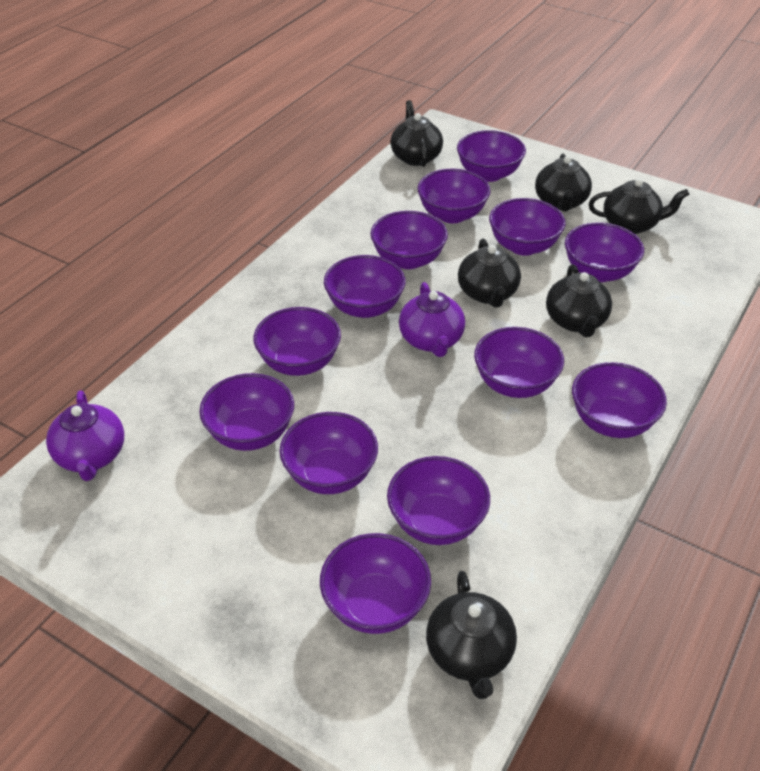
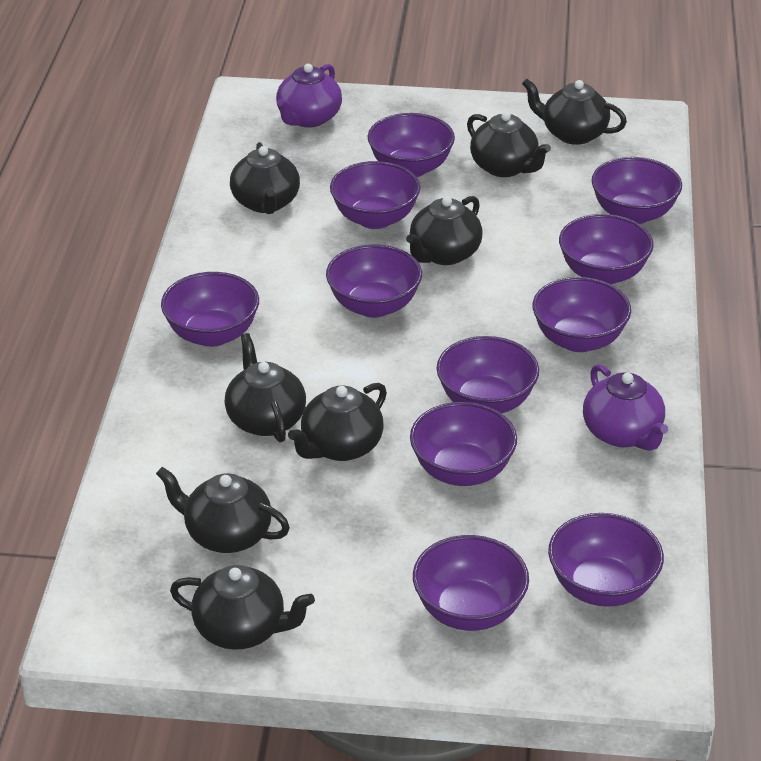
black teapot: 6 -> 8
purple bowl: 13 -> 11

